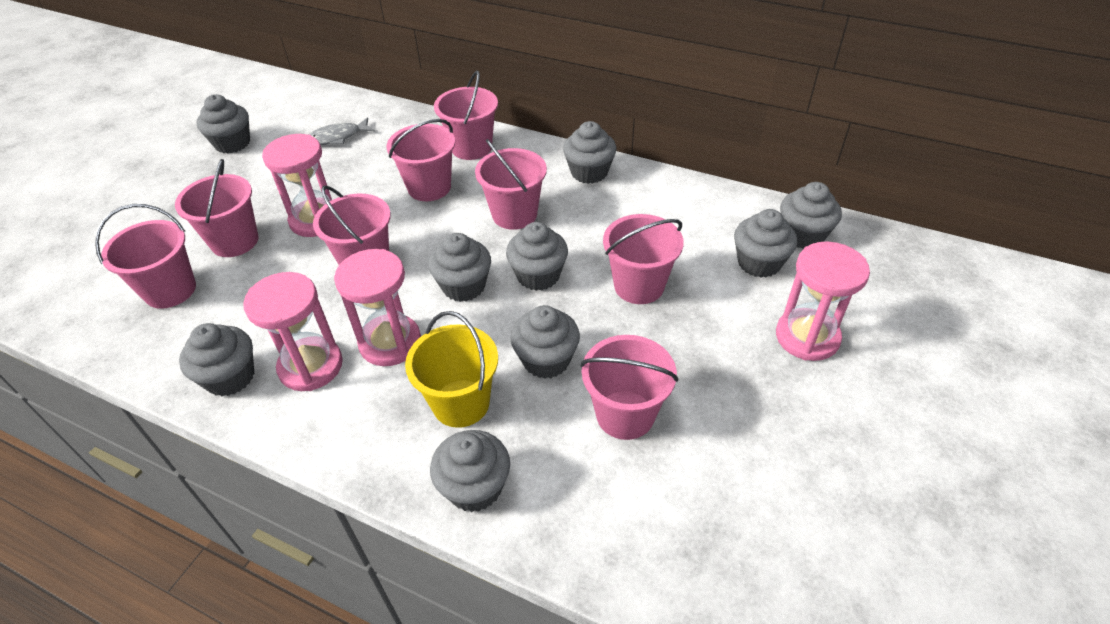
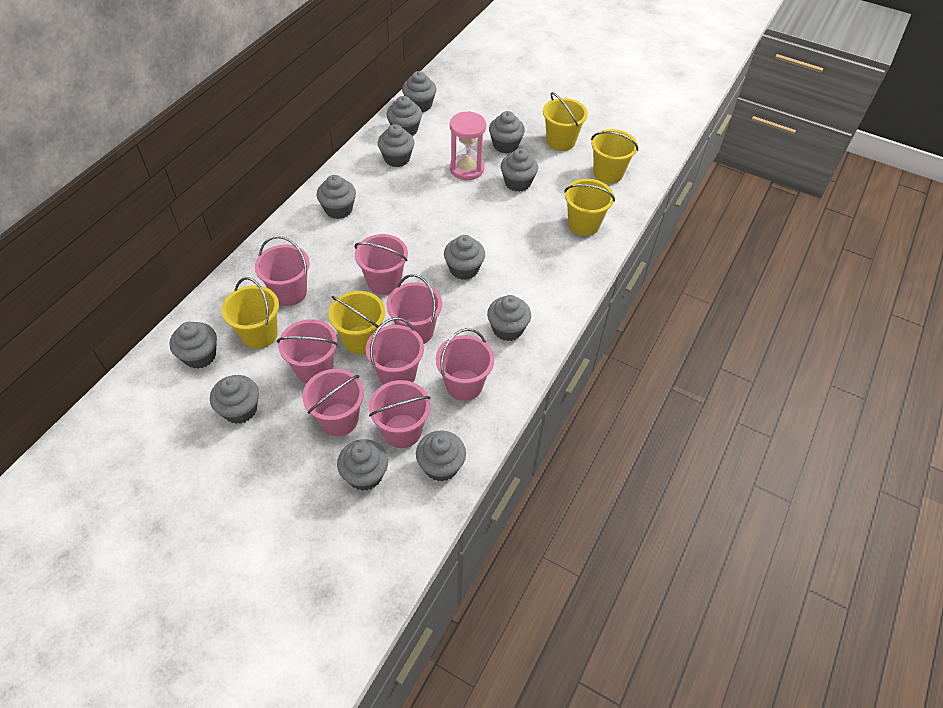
grey cupcake: 9 -> 12
grey fish: 1 -> 0
pink hourglass: 4 -> 1
yellow bucket: 1 -> 5

